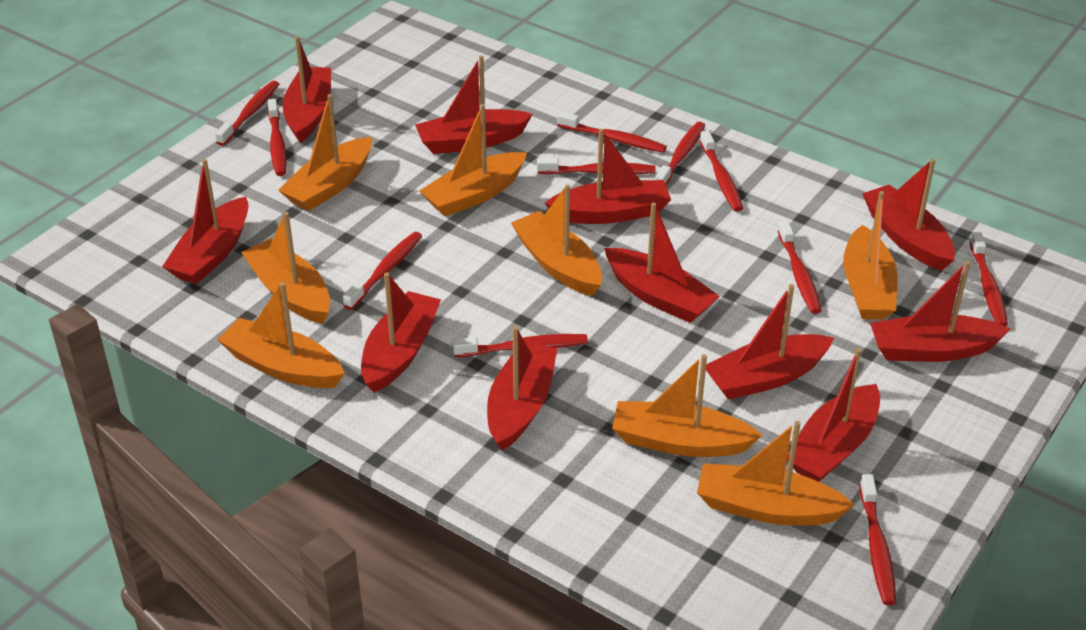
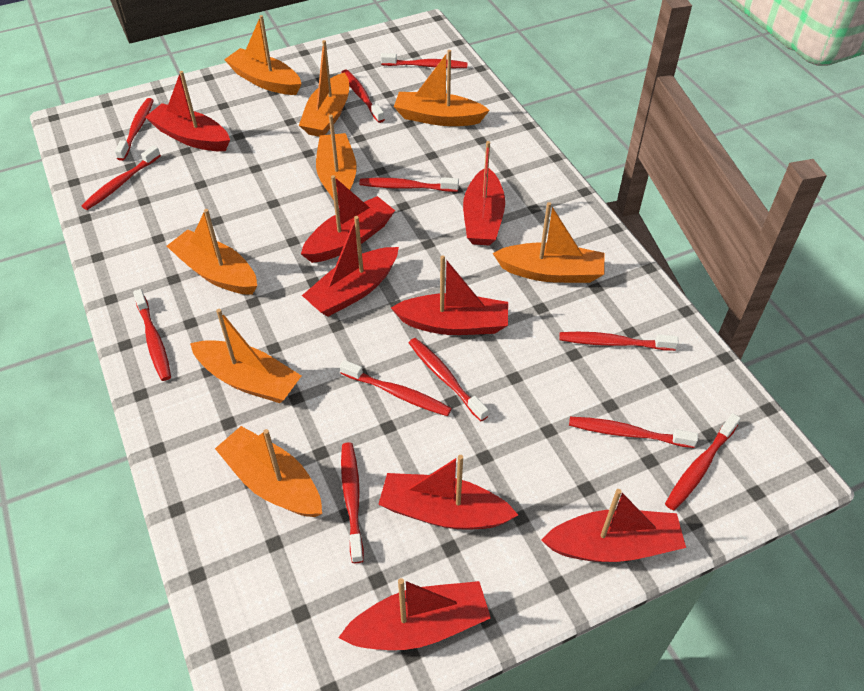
red boat: 11 -> 8
red toothbrush: 11 -> 12

